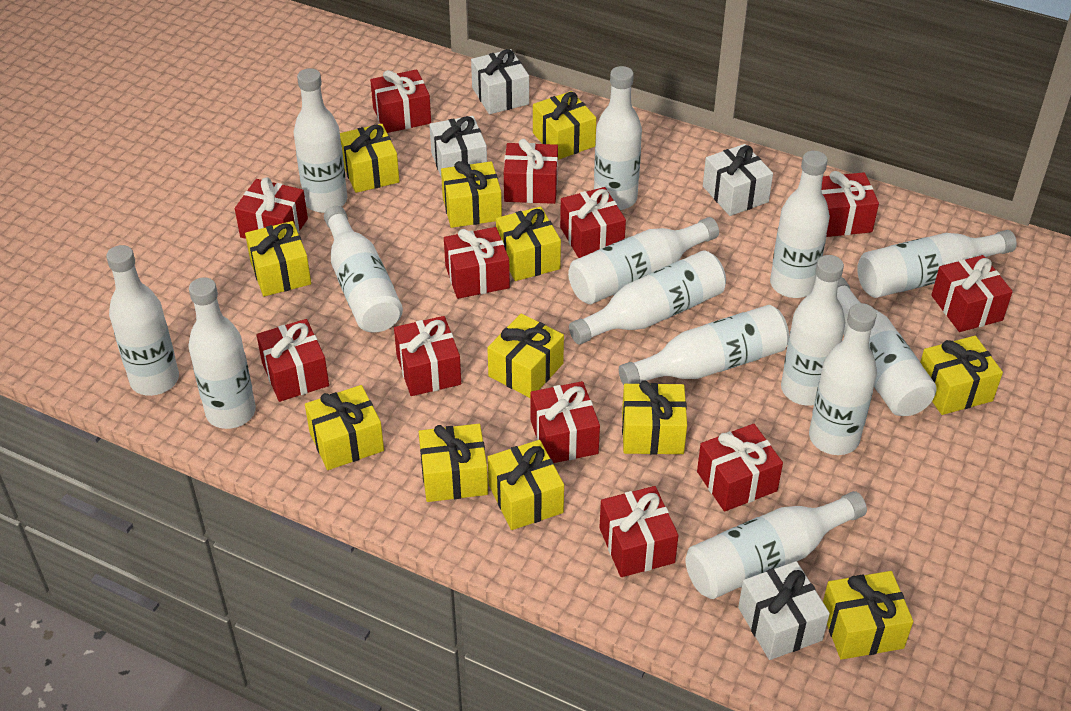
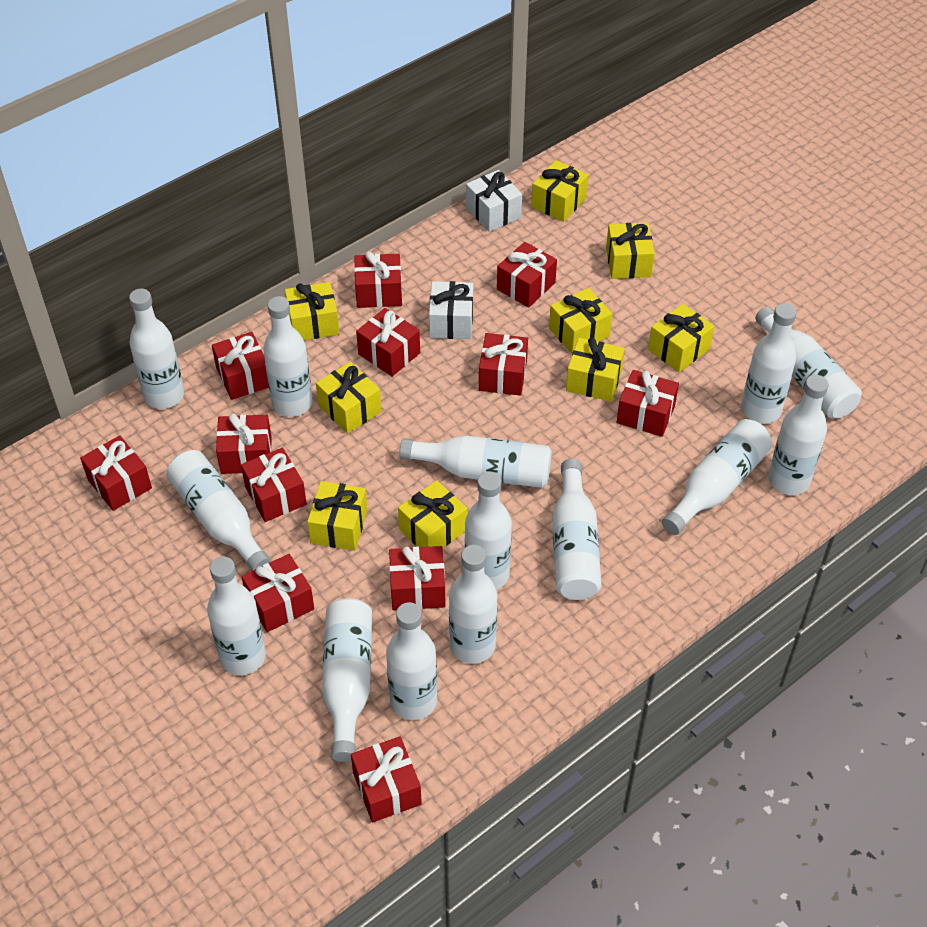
white gift: 4 -> 2
yellow gift: 12 -> 9

